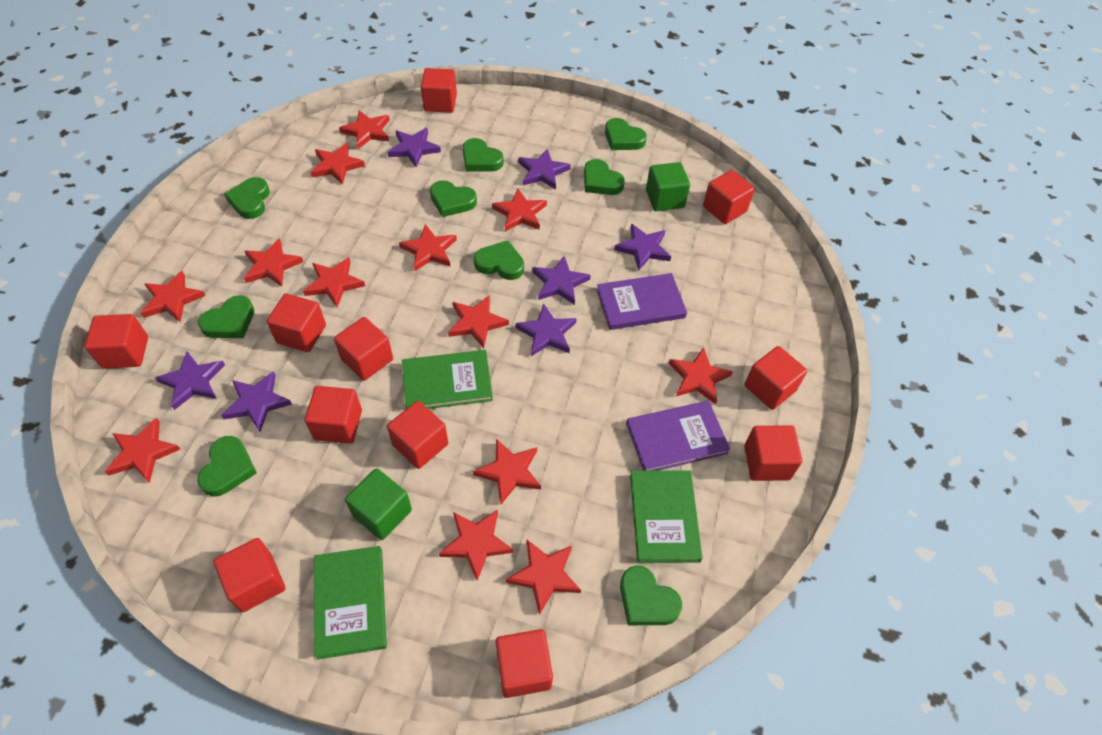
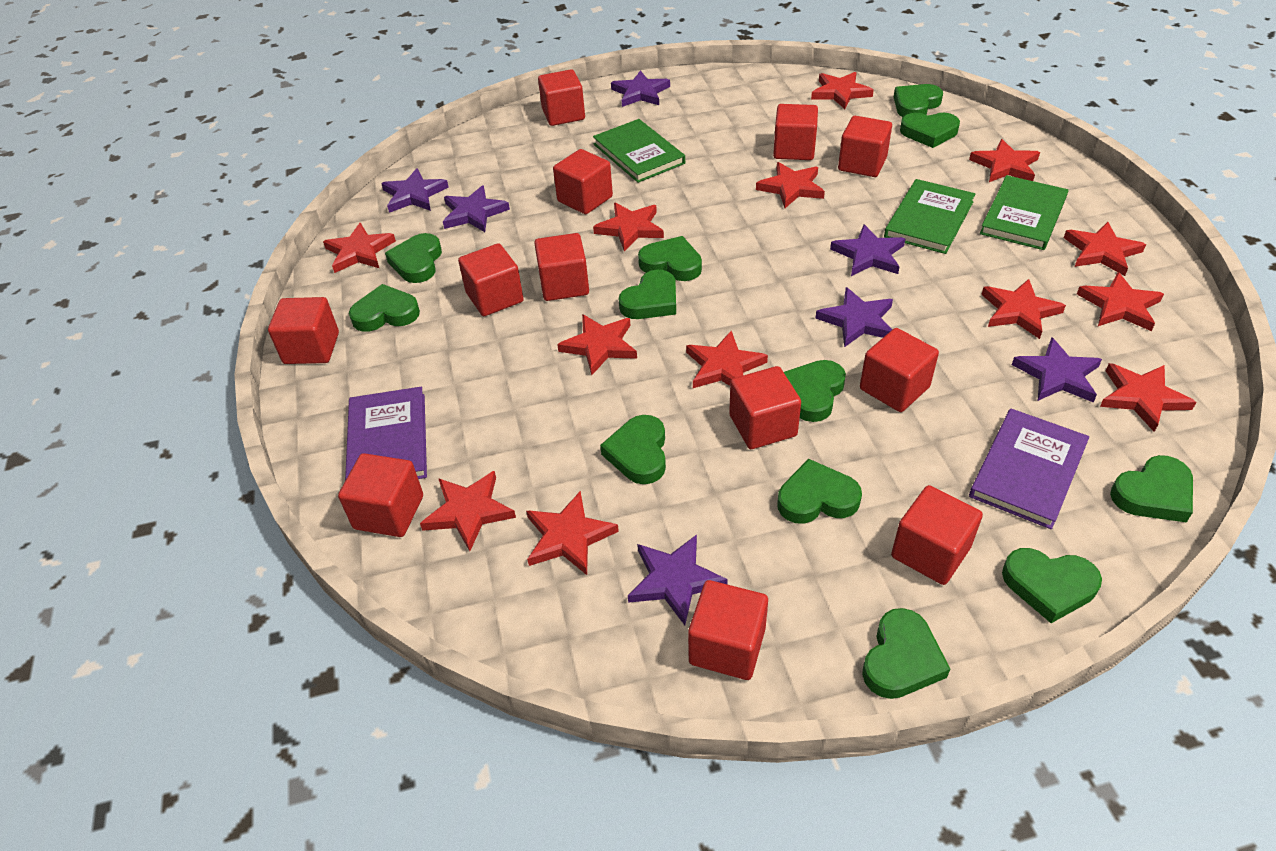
green cube: 2 -> 0
green heart: 9 -> 12
red cube: 11 -> 12

